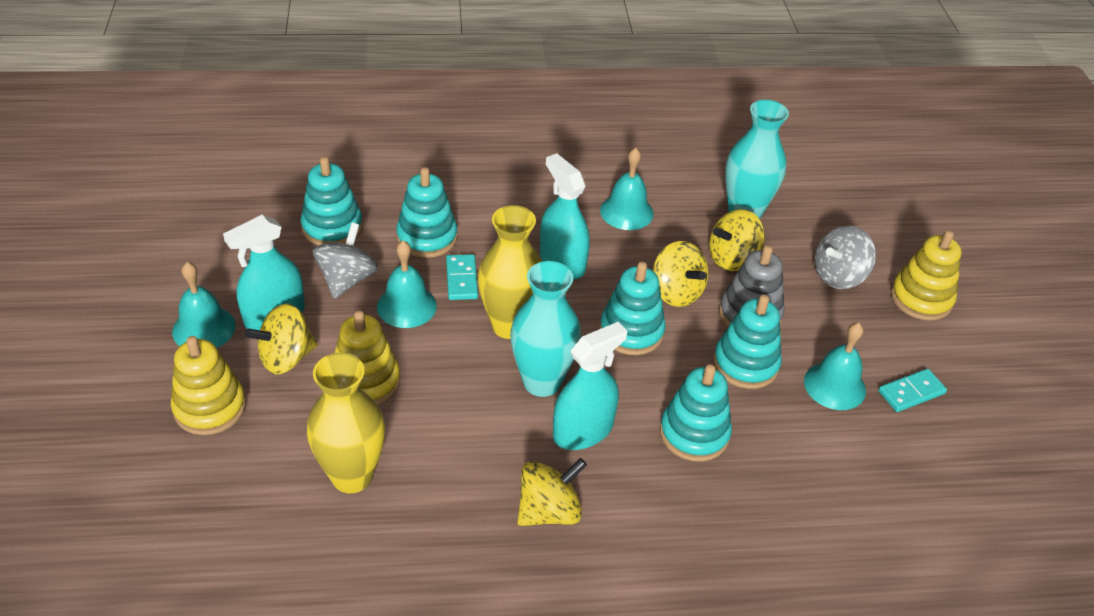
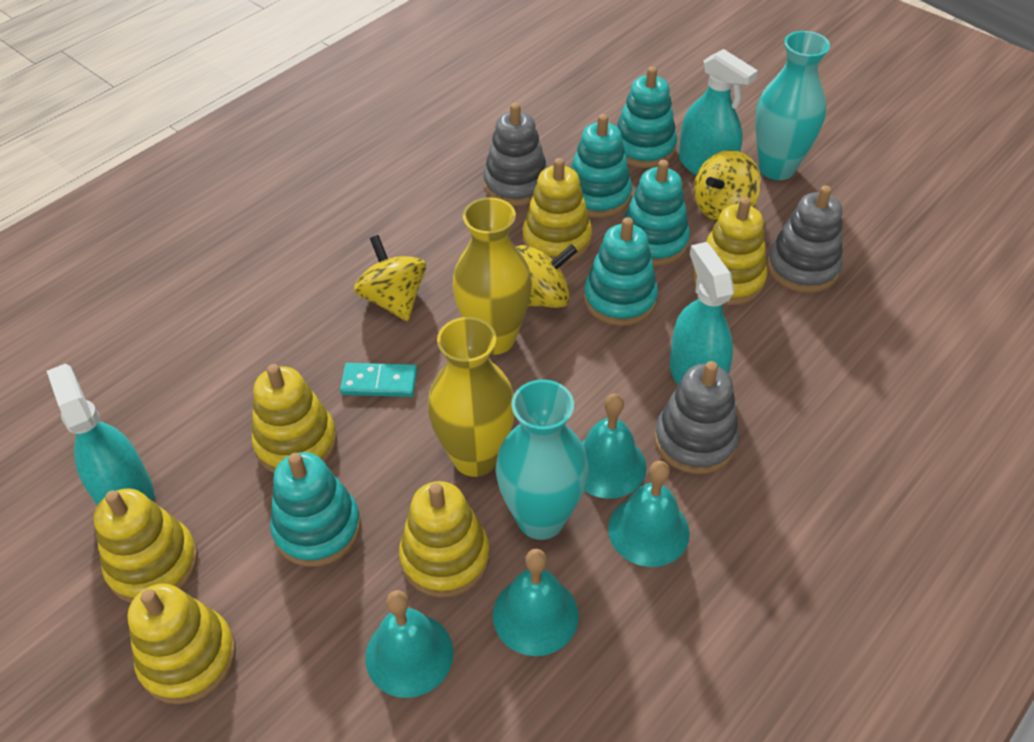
grey spinning top: 2 -> 0
grey stacking toy: 1 -> 3
turquoise domino: 2 -> 1
yellow spinning top: 4 -> 3
yellow stacking toy: 3 -> 6

